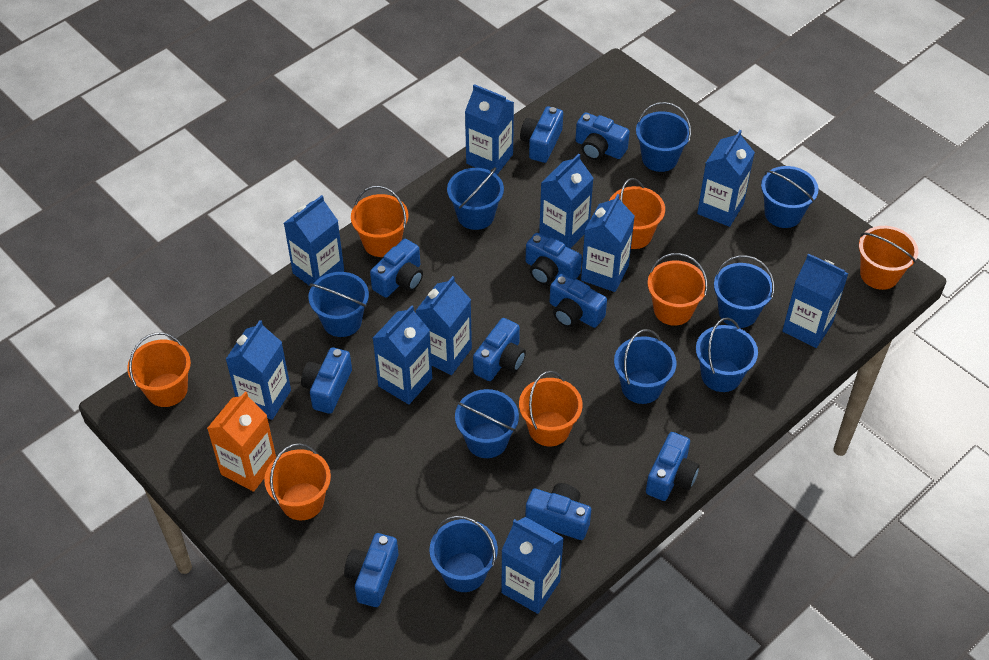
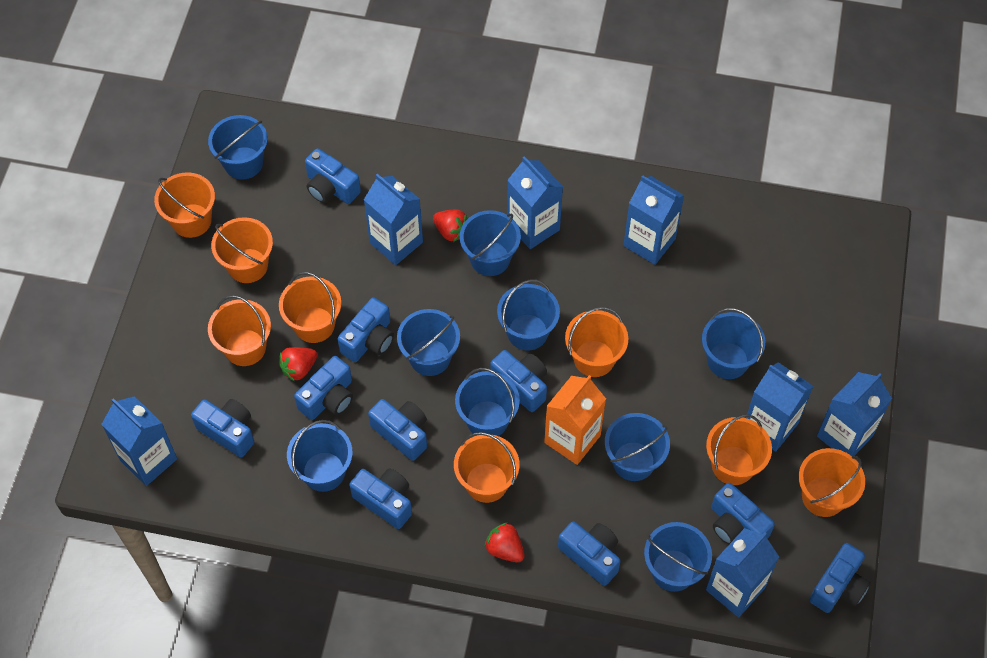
blue carton: 10 -> 7
orange bucket: 7 -> 8
red strawberry: 0 -> 3

